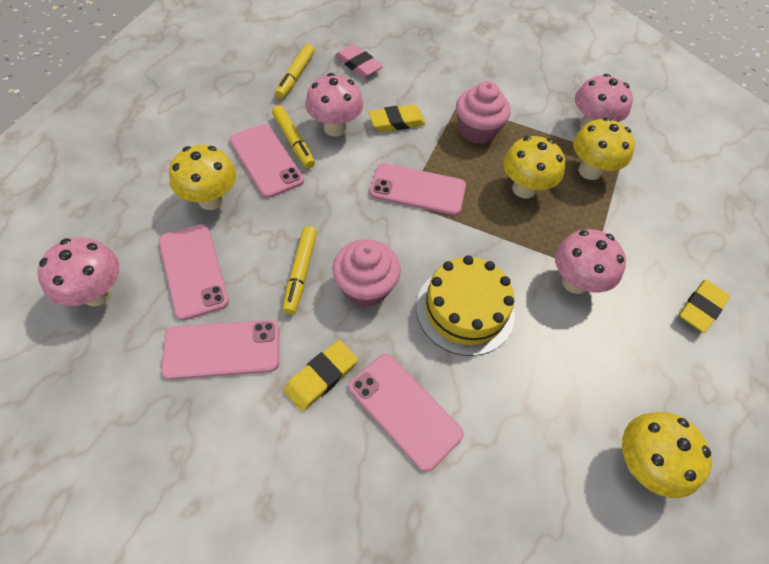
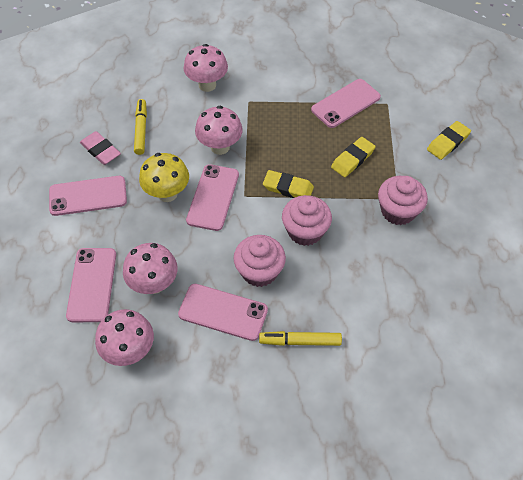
pink cupcake: 2 -> 3
yellow cake: 1 -> 0
yellow marker: 3 -> 2
yellow mushroom: 4 -> 1

